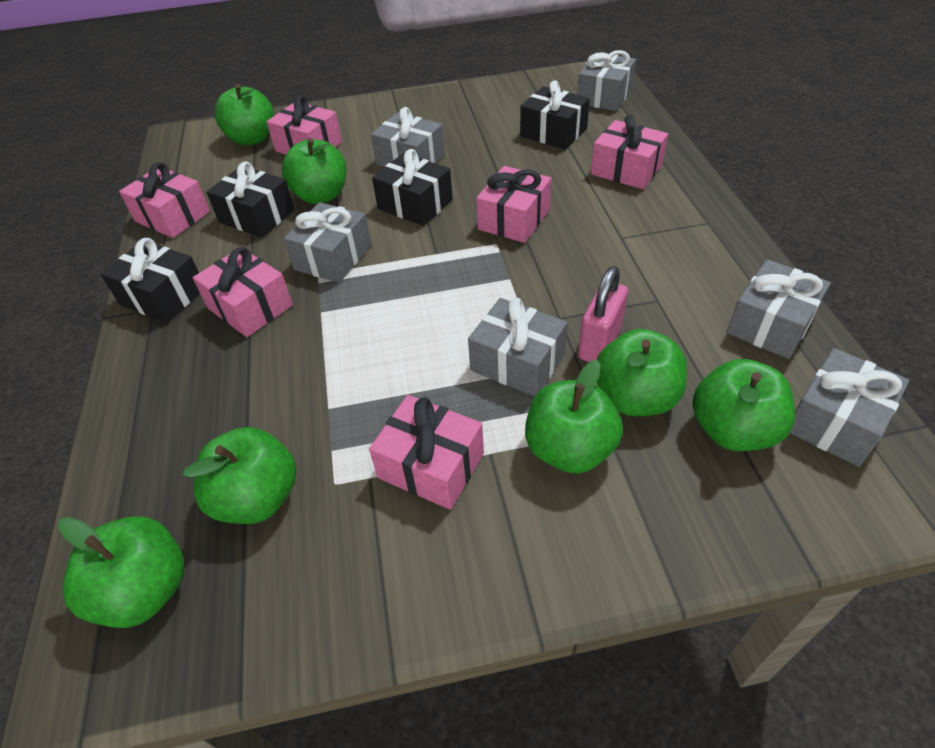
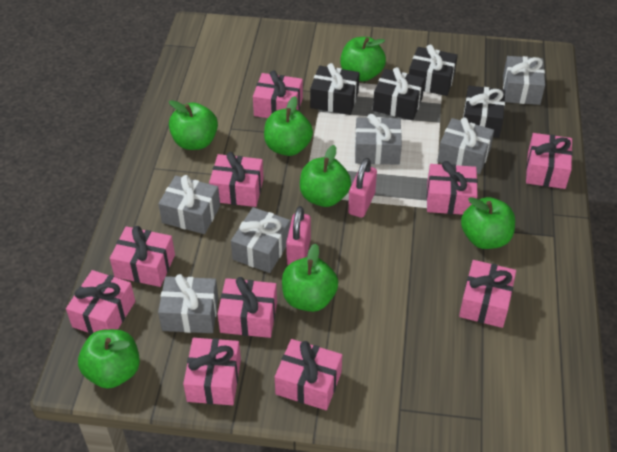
pink gift: 6 -> 10
pink padlock: 1 -> 2

